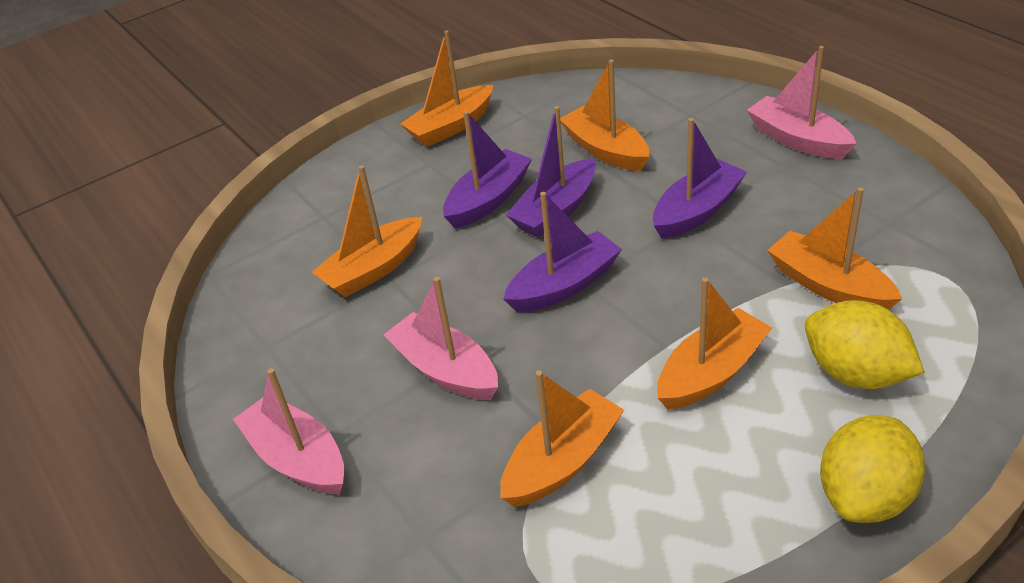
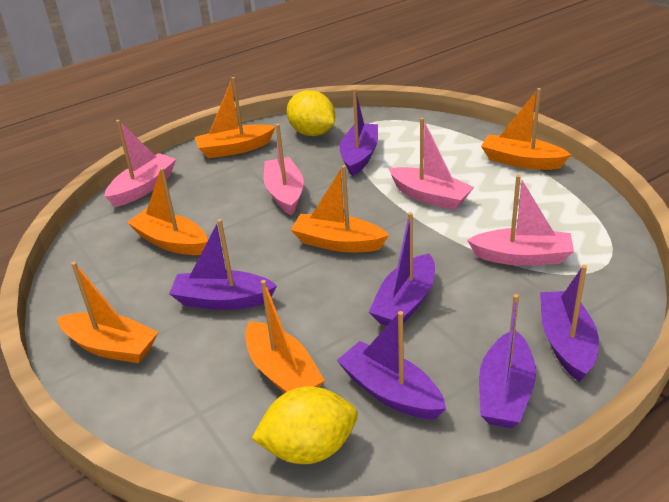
pink boat: 3 -> 4
purple boat: 4 -> 6

